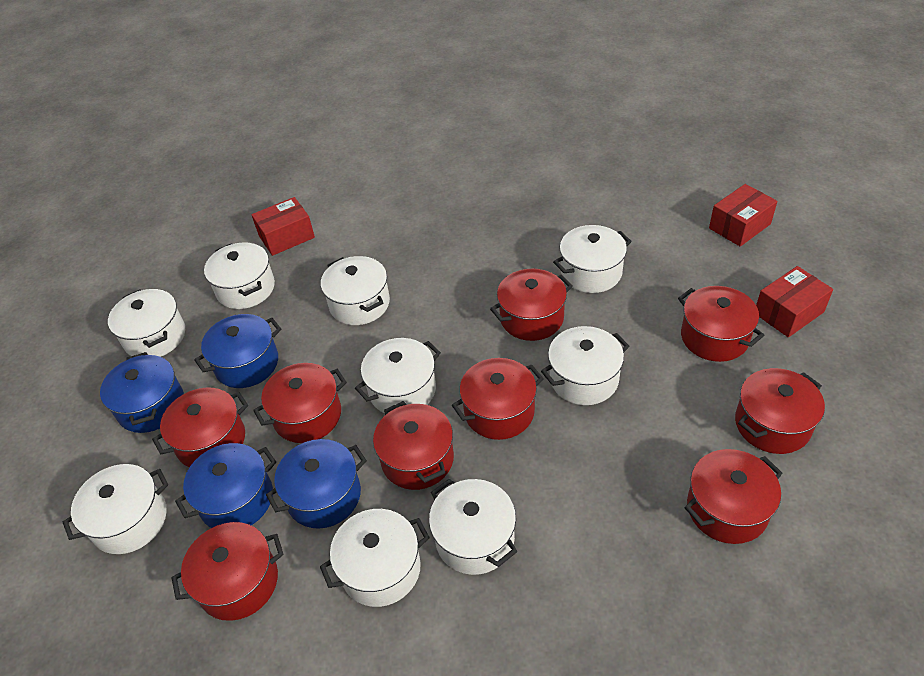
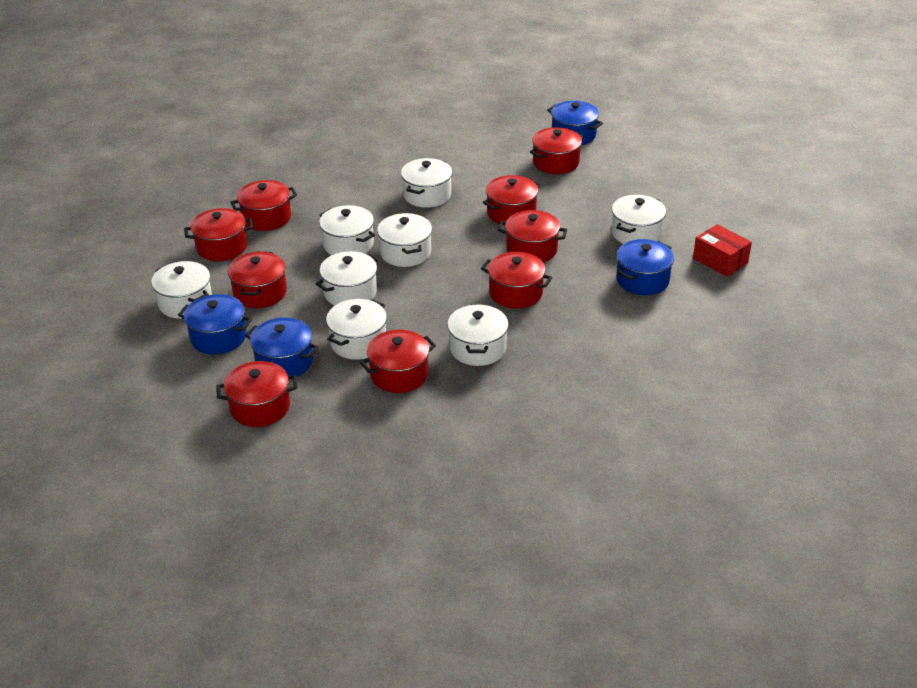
red box: 3 -> 1
white pot: 9 -> 8

